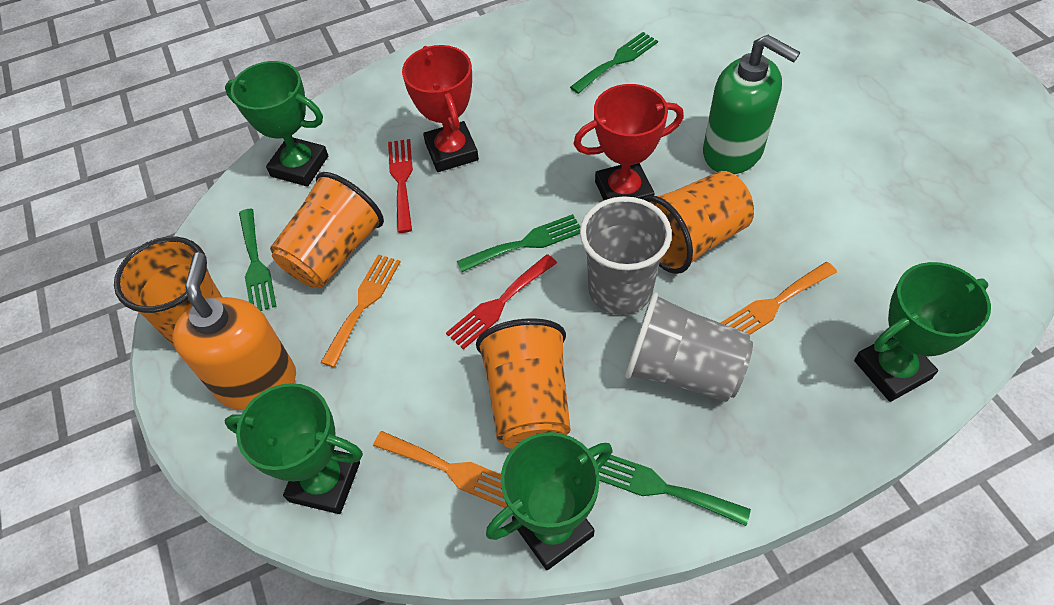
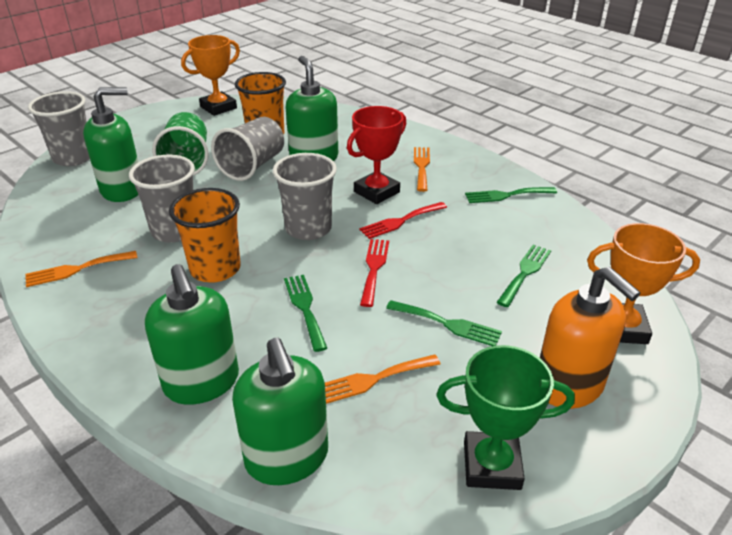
green cup: 0 -> 1
green soap dispenser: 1 -> 4
green trophy: 4 -> 1
grey cup: 2 -> 4
orange cup: 4 -> 2
orange trophy: 0 -> 2
red trophy: 2 -> 1

